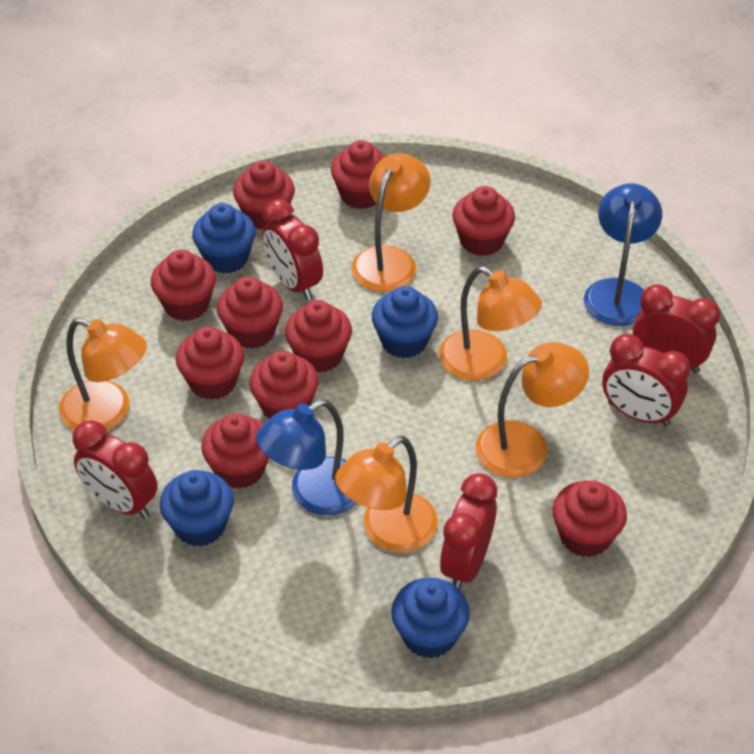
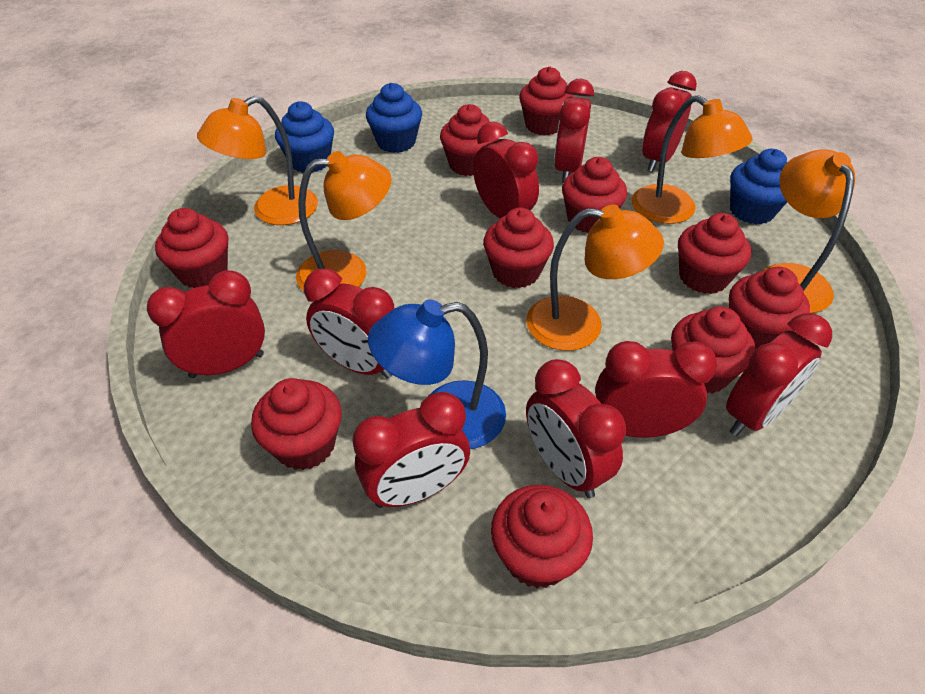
blue cupcake: 4 -> 3
blue lamp: 2 -> 1
red clock: 5 -> 9

